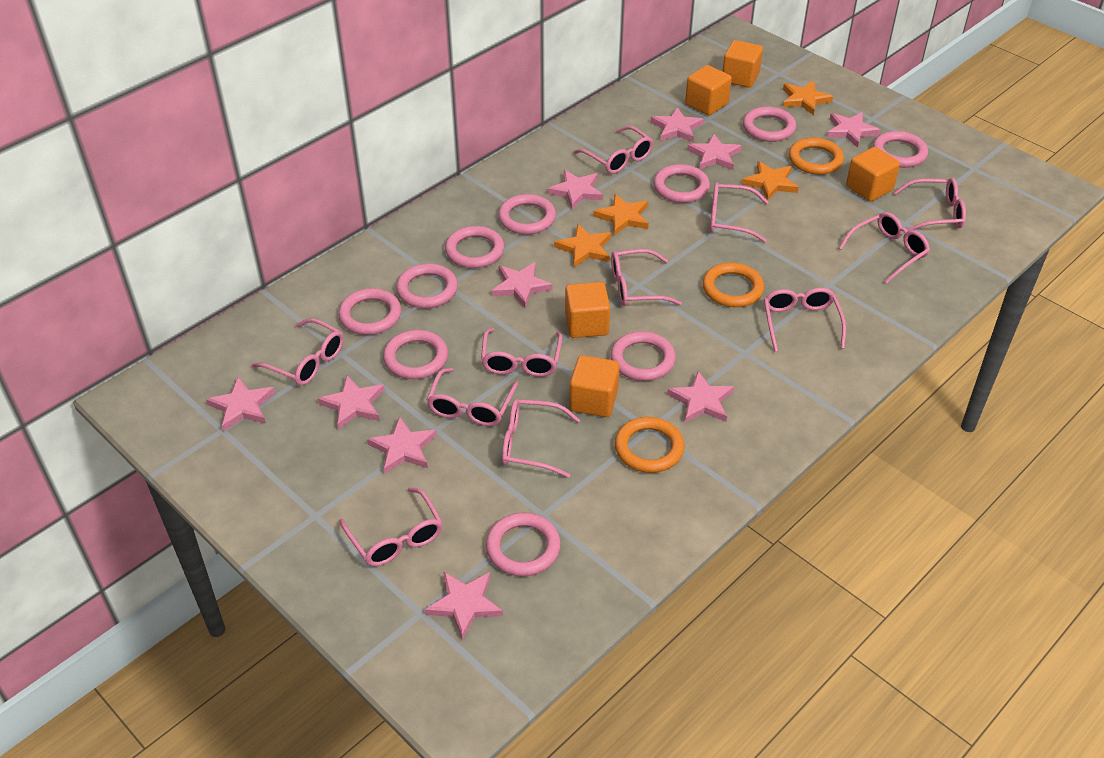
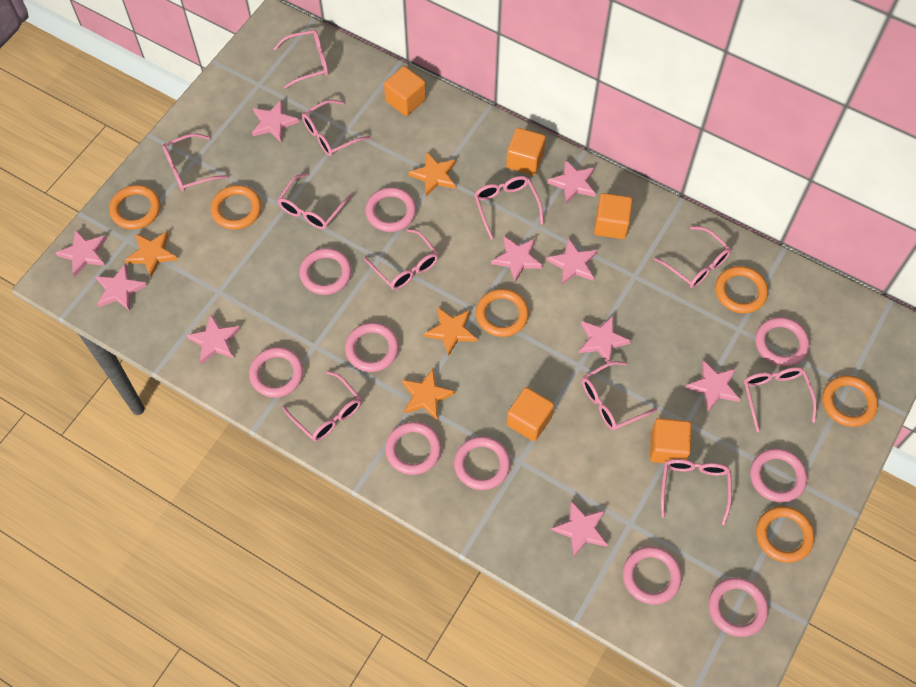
orange ring: 3 -> 6

